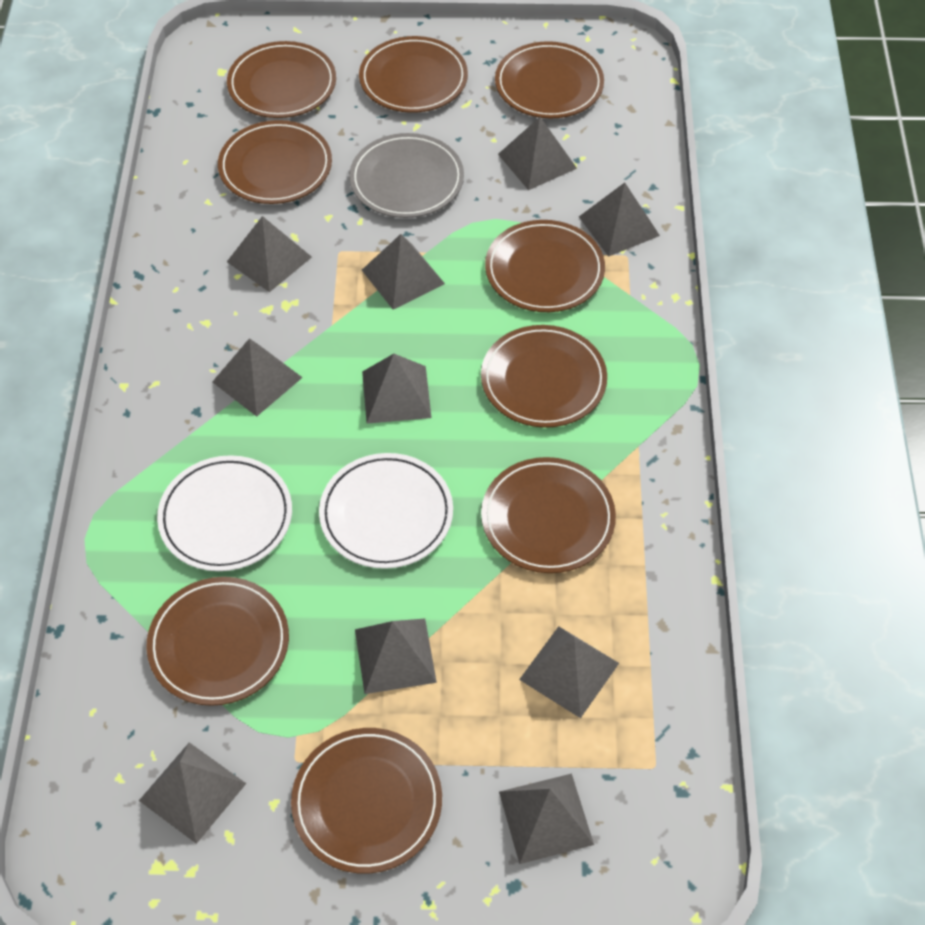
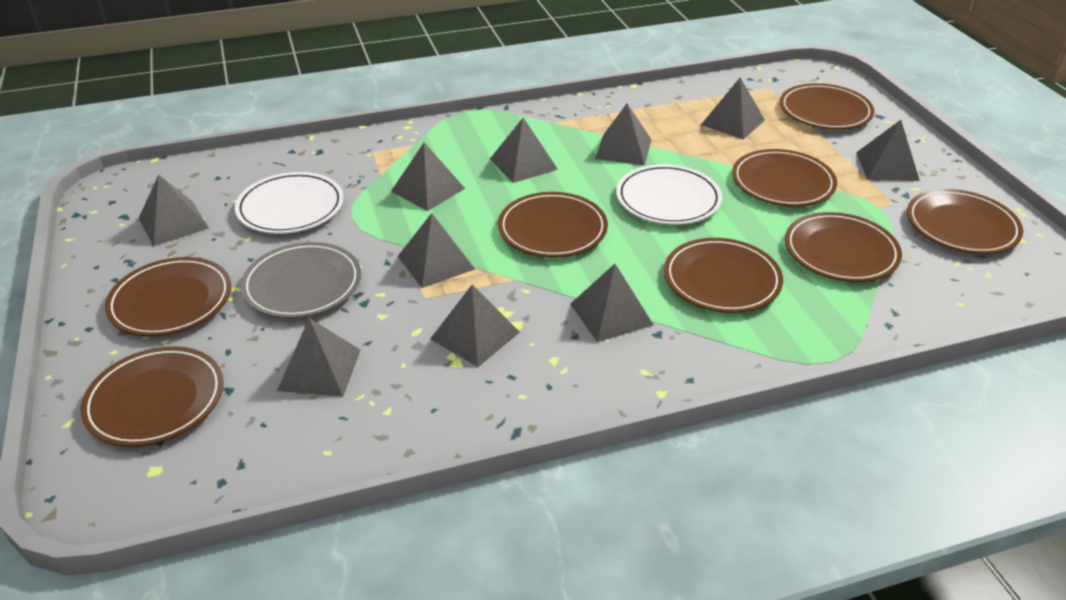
brown plate: 9 -> 8

